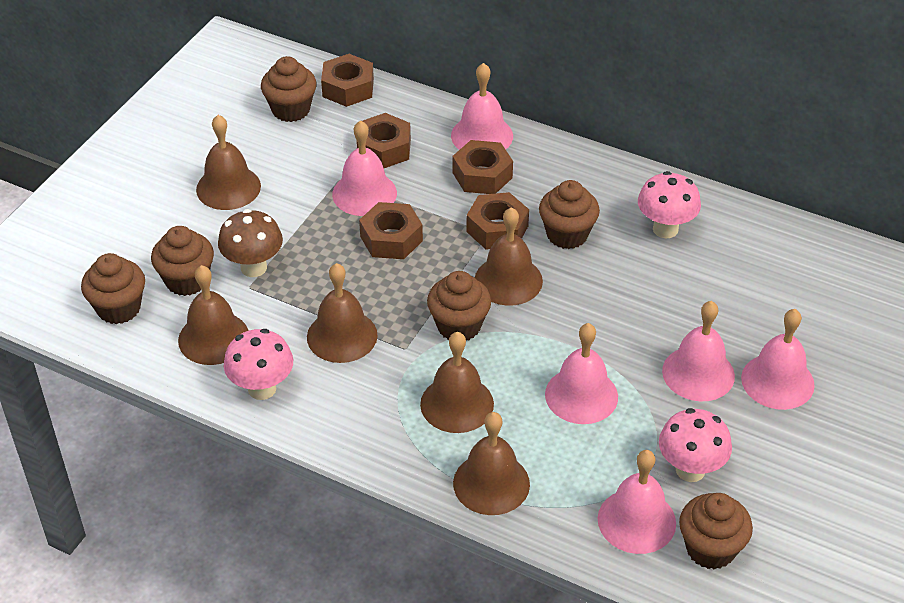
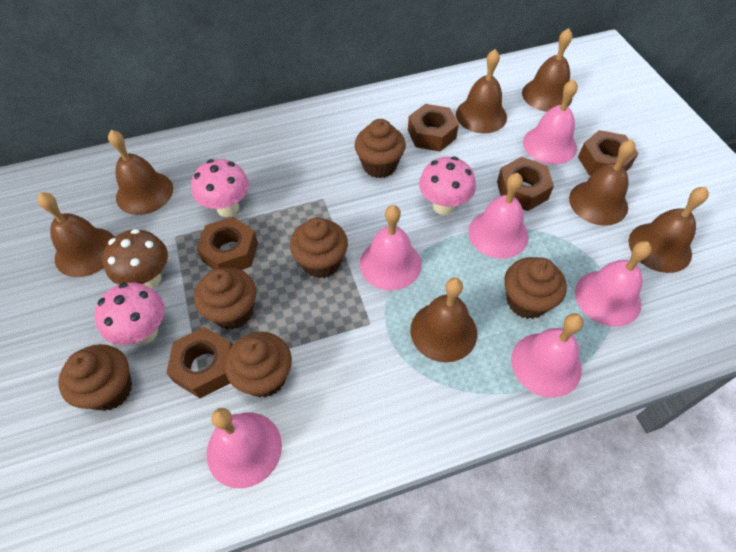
brown bell: 6 -> 7

